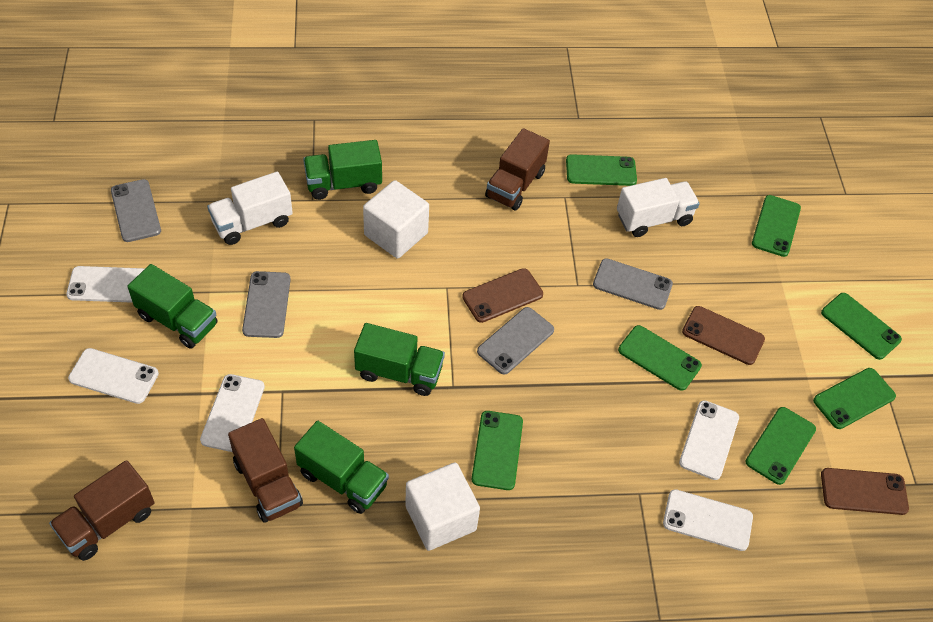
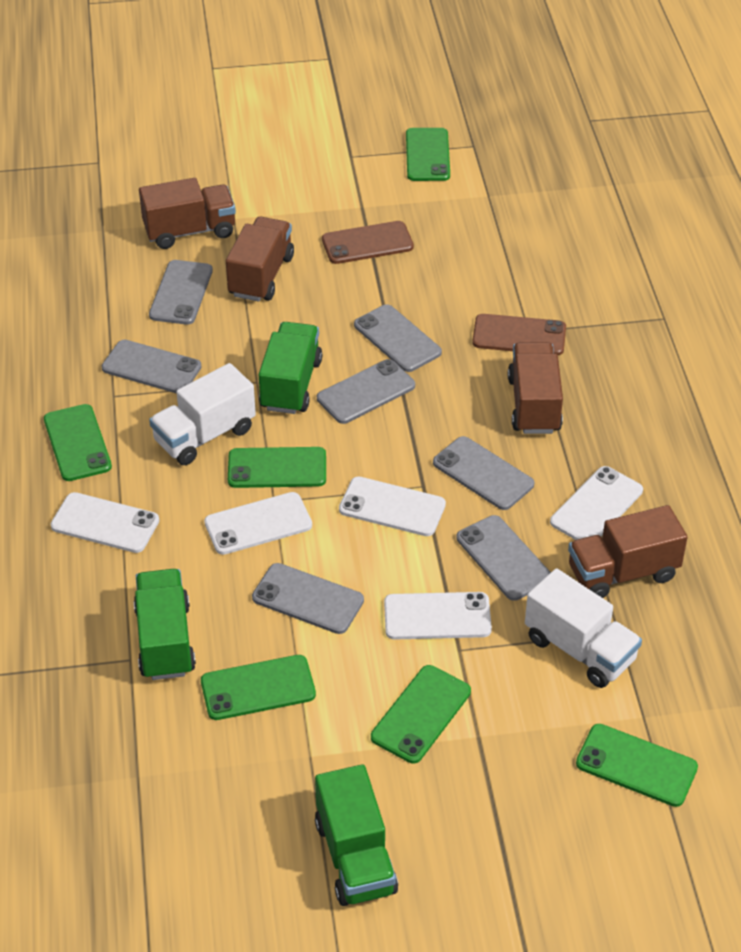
brown phone: 3 -> 2
brown truck: 3 -> 4
green phone: 7 -> 6
green truck: 4 -> 3
grey phone: 4 -> 7
white cube: 2 -> 0

